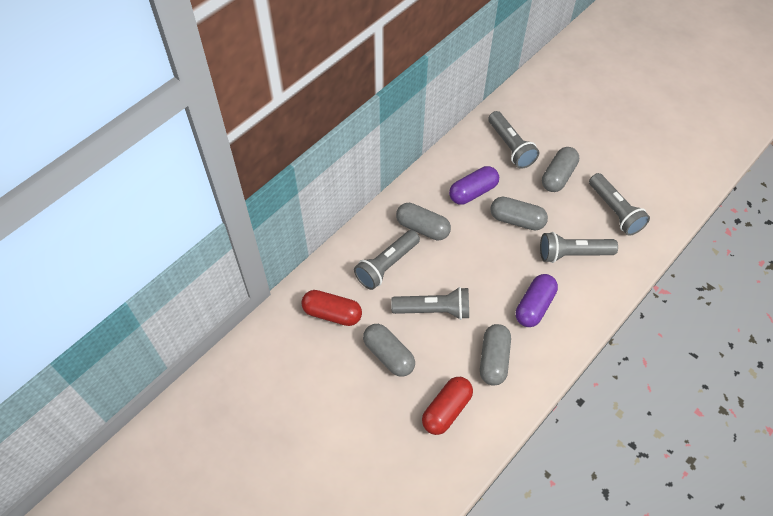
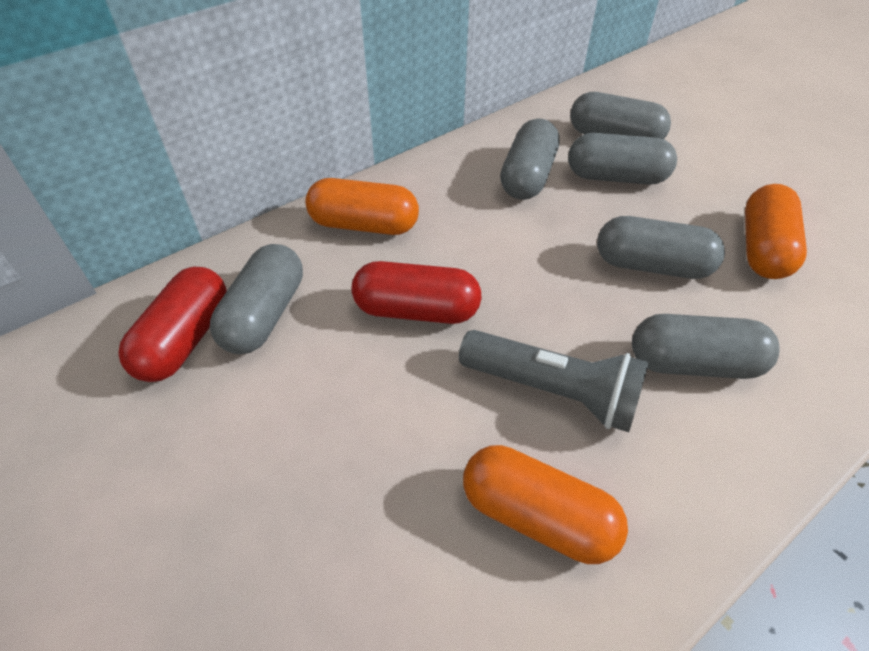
grey capsule: 5 -> 6
grey flashlight: 5 -> 1
orange capsule: 0 -> 3
purple capsule: 2 -> 0

